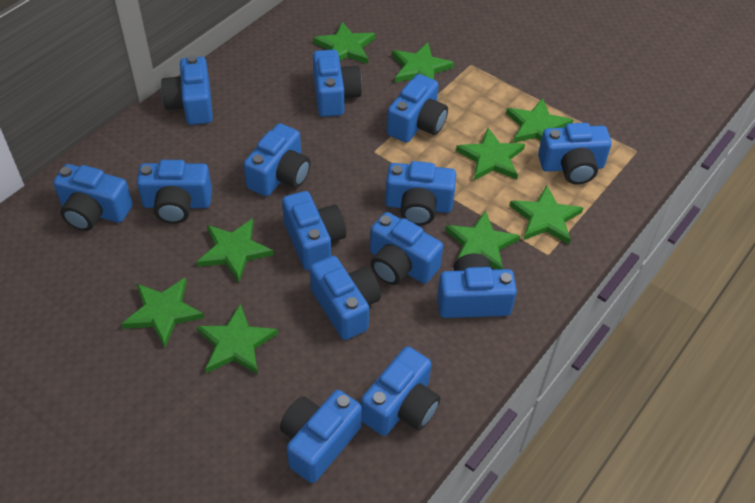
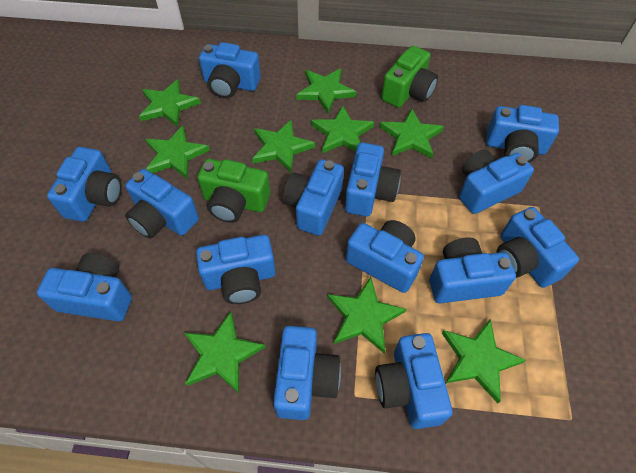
green camera: 0 -> 2

